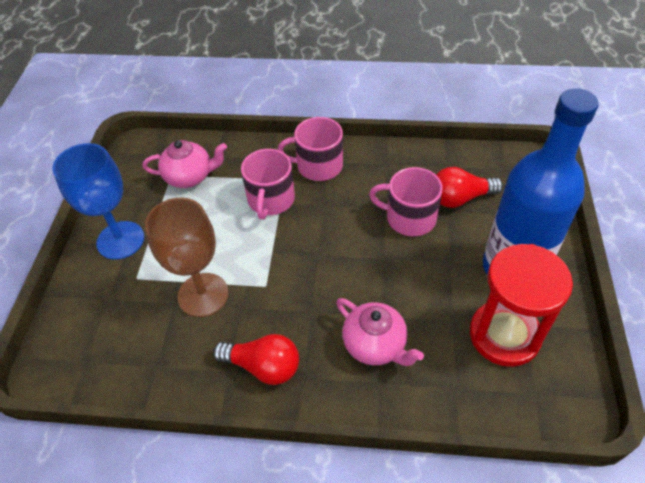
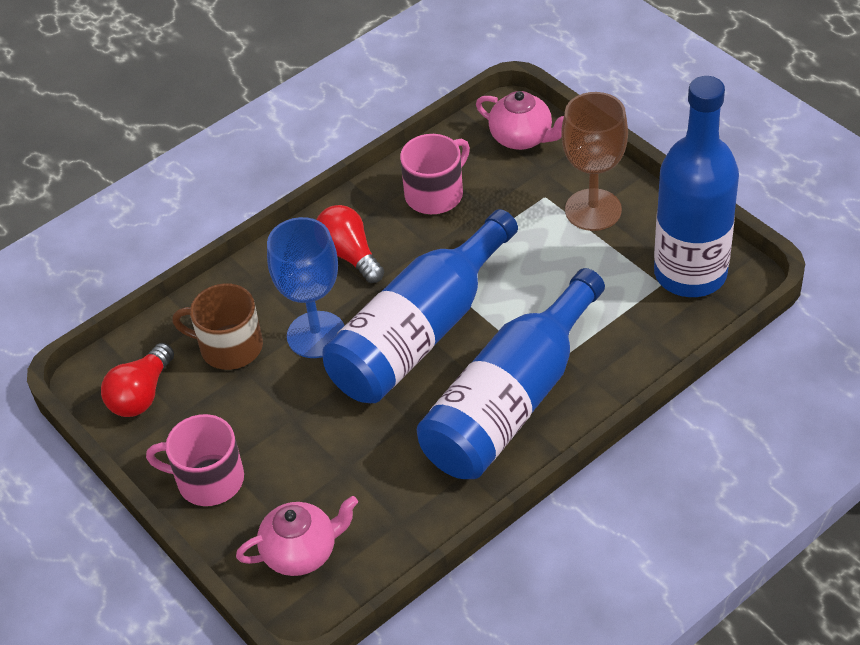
blue bottle: 1 -> 3
brown mug: 0 -> 1
pink mug: 3 -> 2
red hourglass: 1 -> 0

